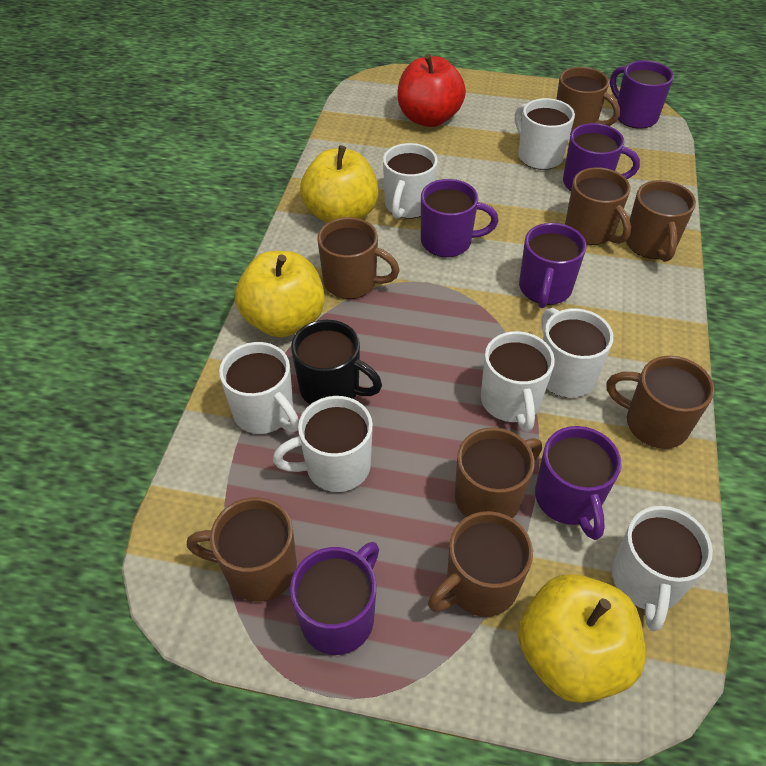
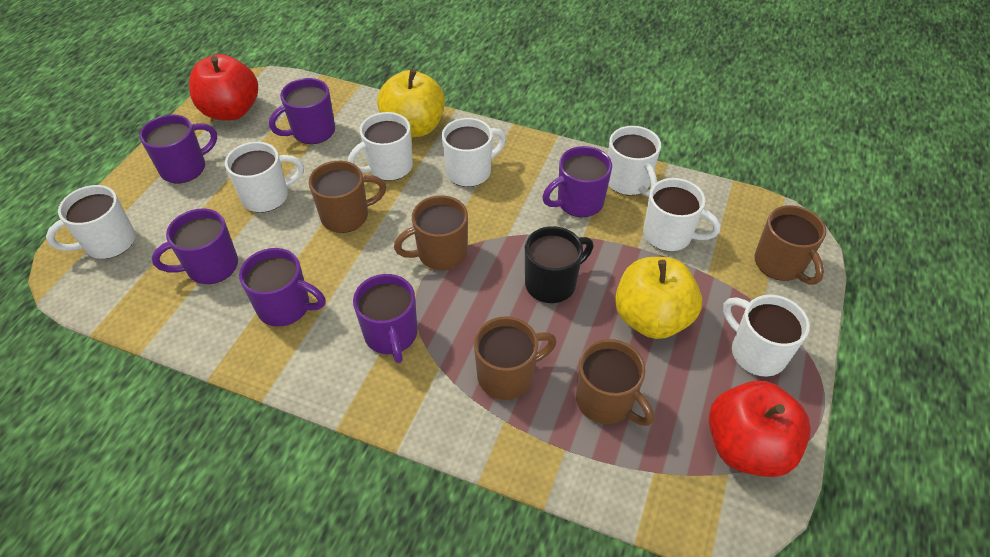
brown mug: 8 -> 5
red apple: 1 -> 2
yellow apple: 3 -> 2

